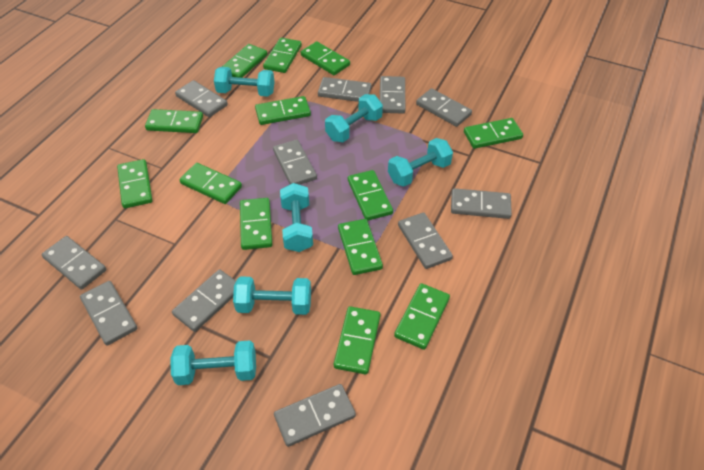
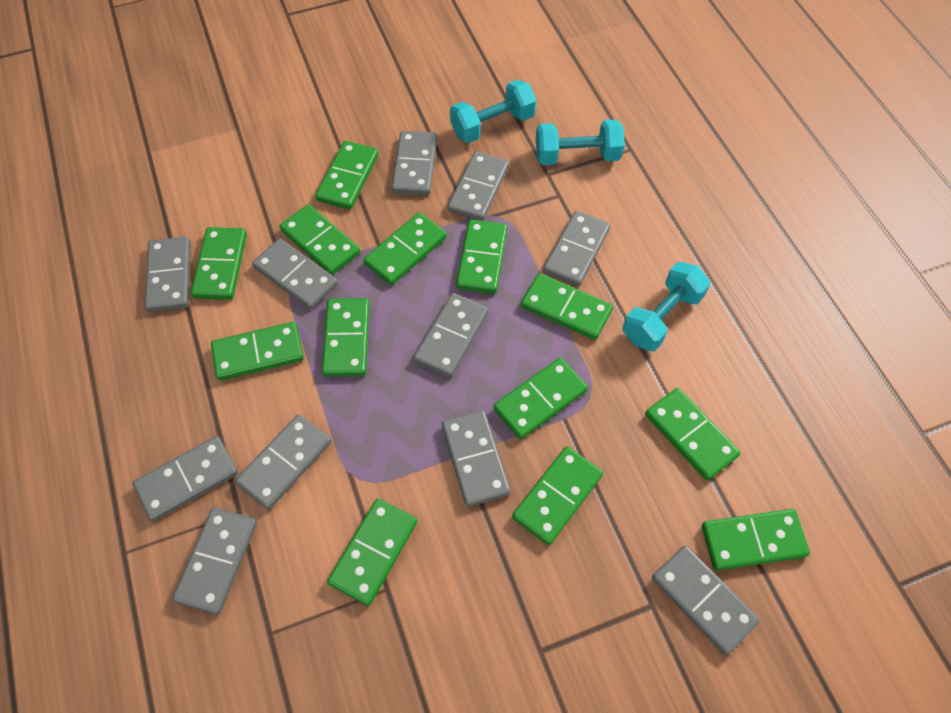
turquoise dumbbell: 6 -> 3

